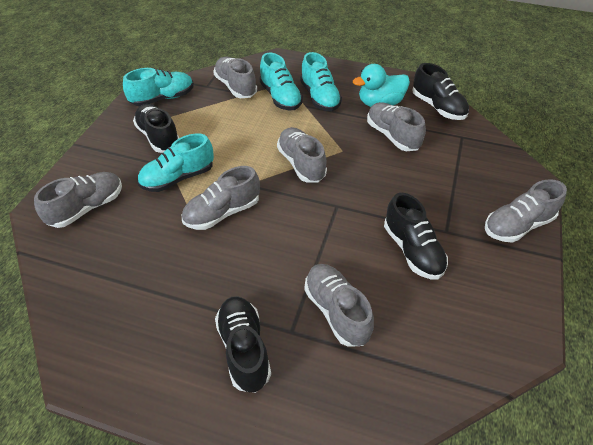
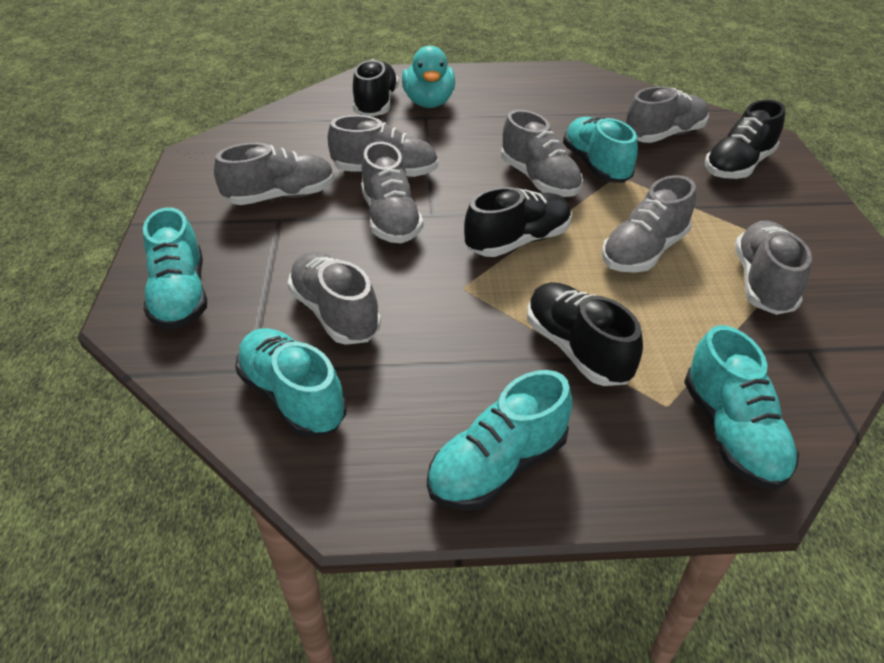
grey shoe: 7 -> 8
turquoise shoe: 4 -> 5

